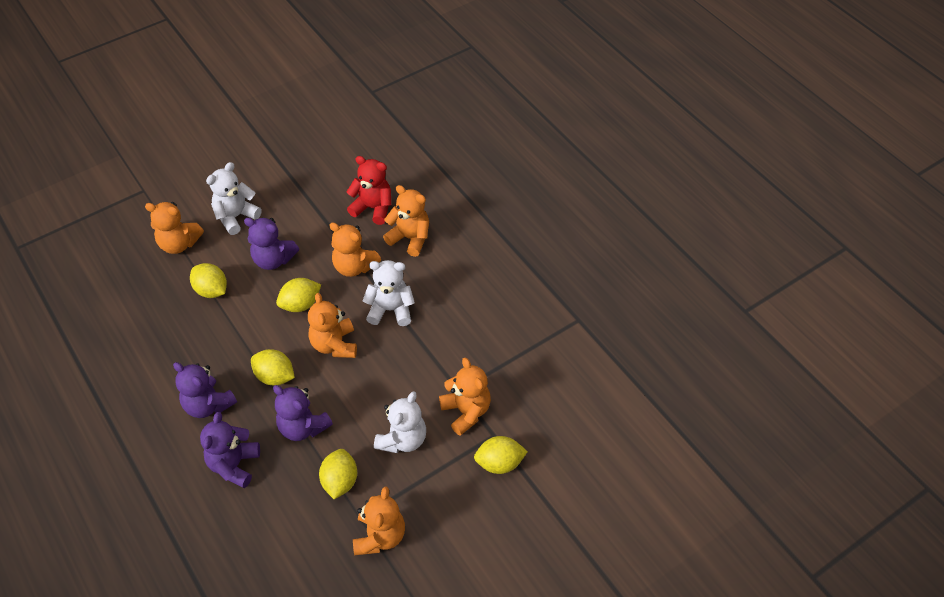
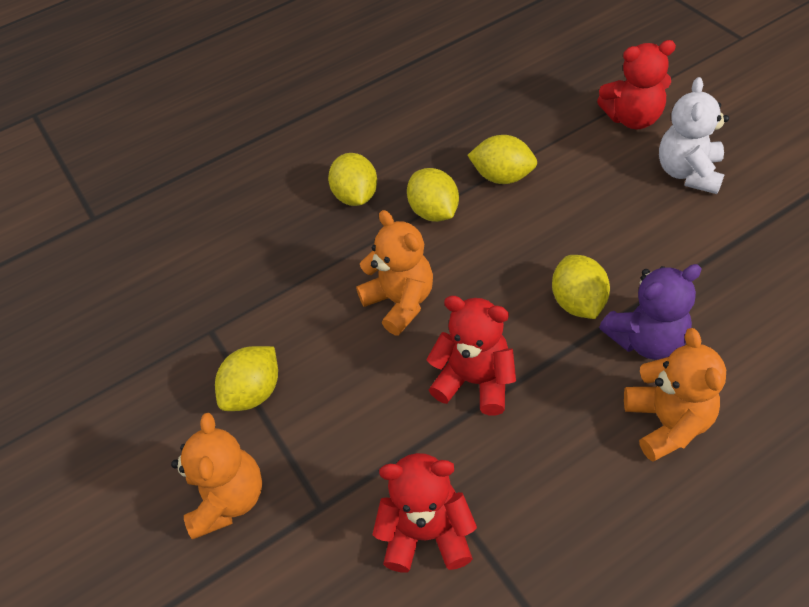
orange teddy bear: 6 -> 3
purple teddy bear: 4 -> 1
red teddy bear: 1 -> 3
white teddy bear: 3 -> 1

